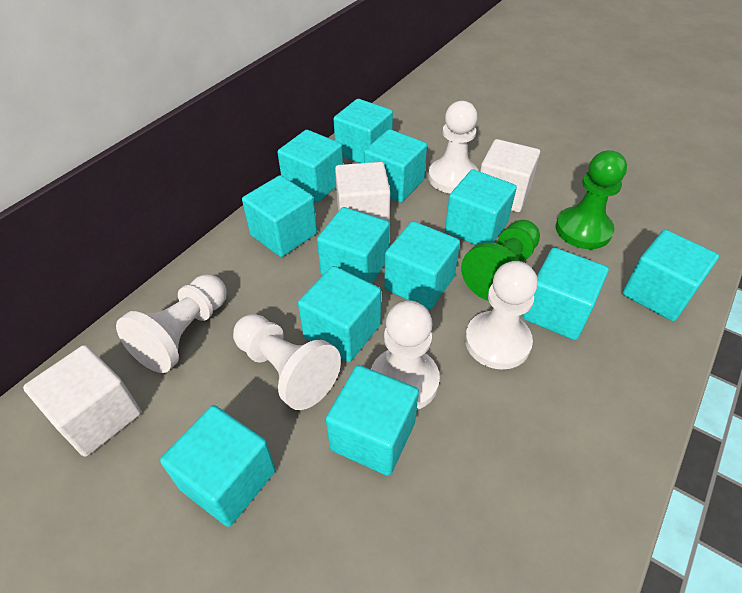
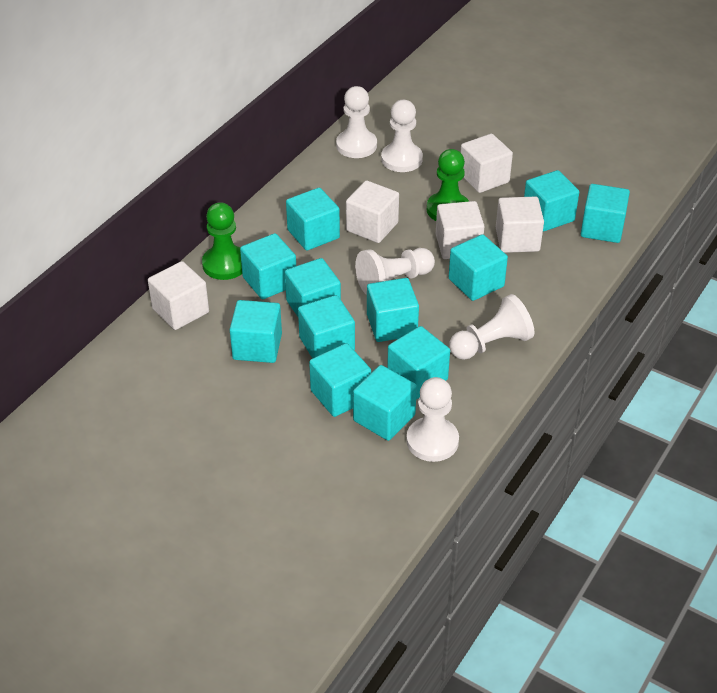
white cube: 3 -> 5

